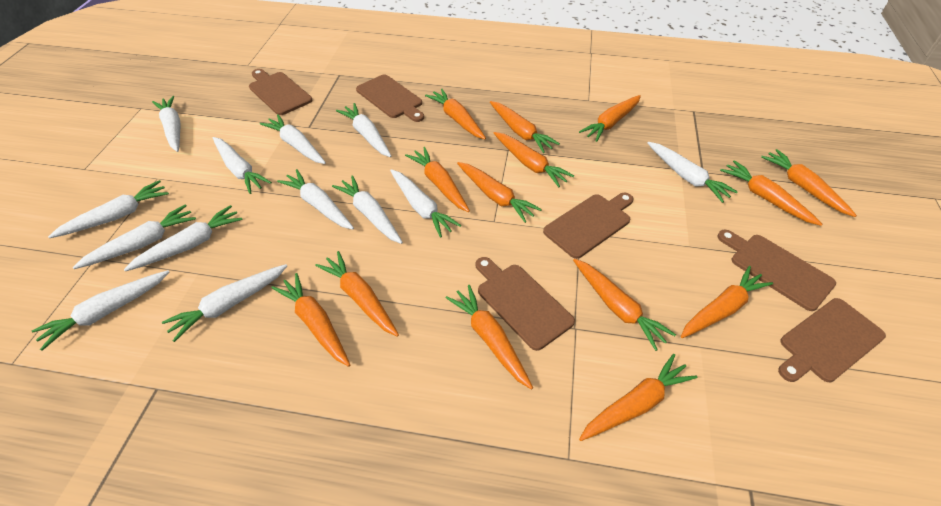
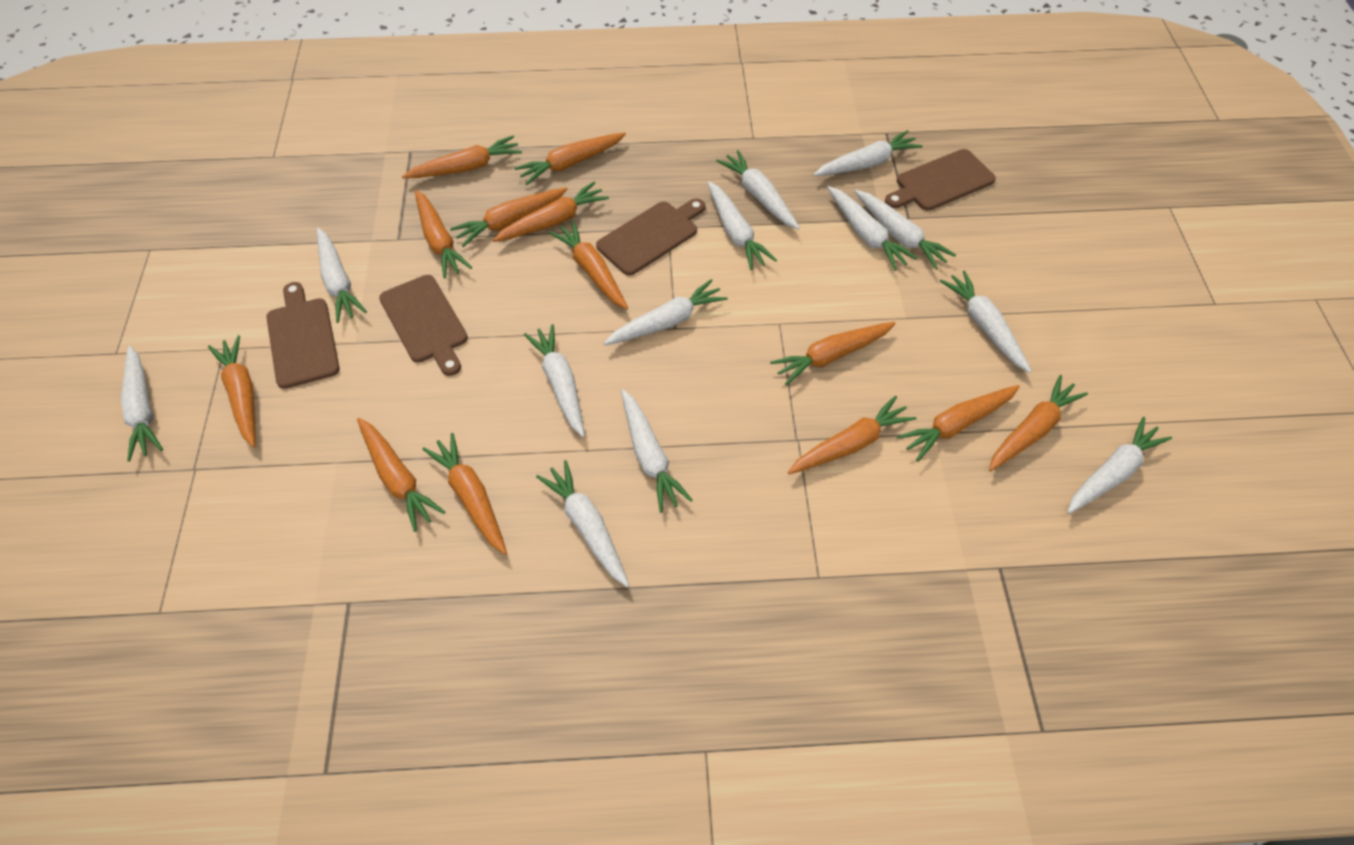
brown cutting board: 6 -> 4
orange carrot: 14 -> 13

